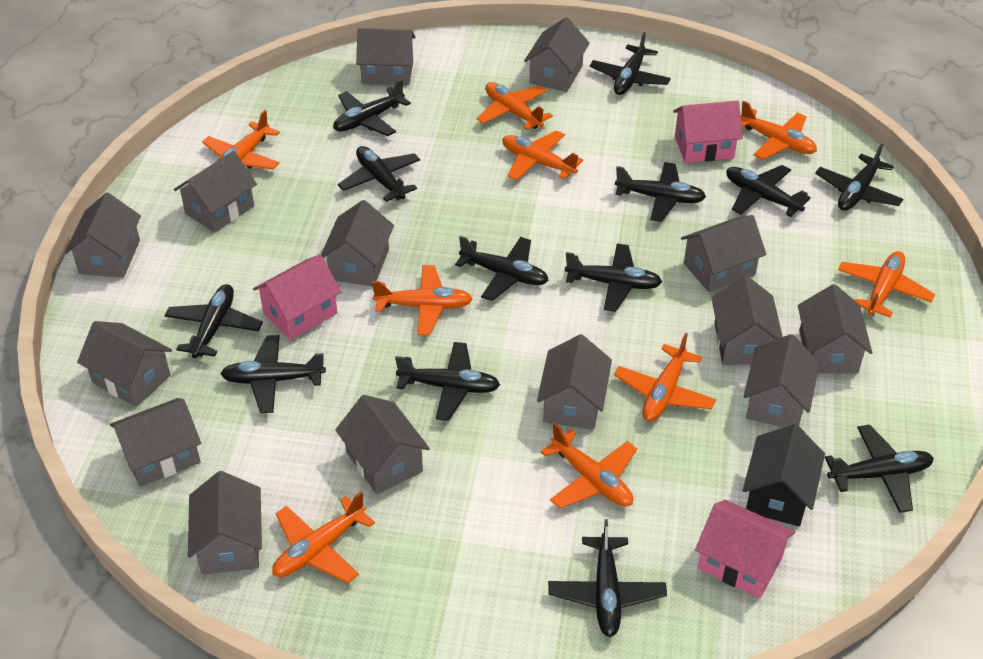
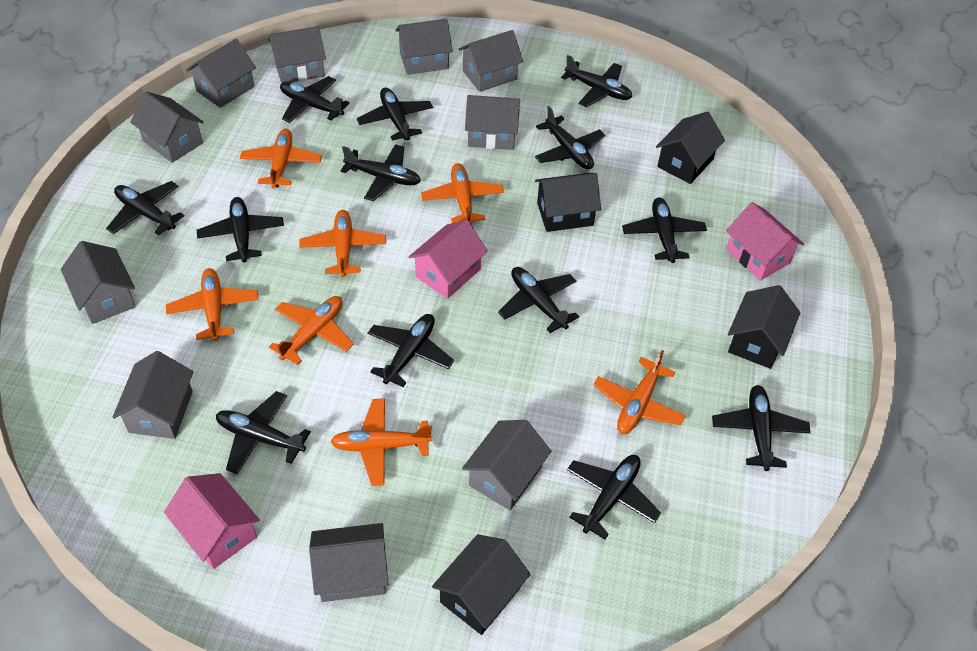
black house: 1 -> 4
grey house: 14 -> 10
orange plane: 9 -> 7

